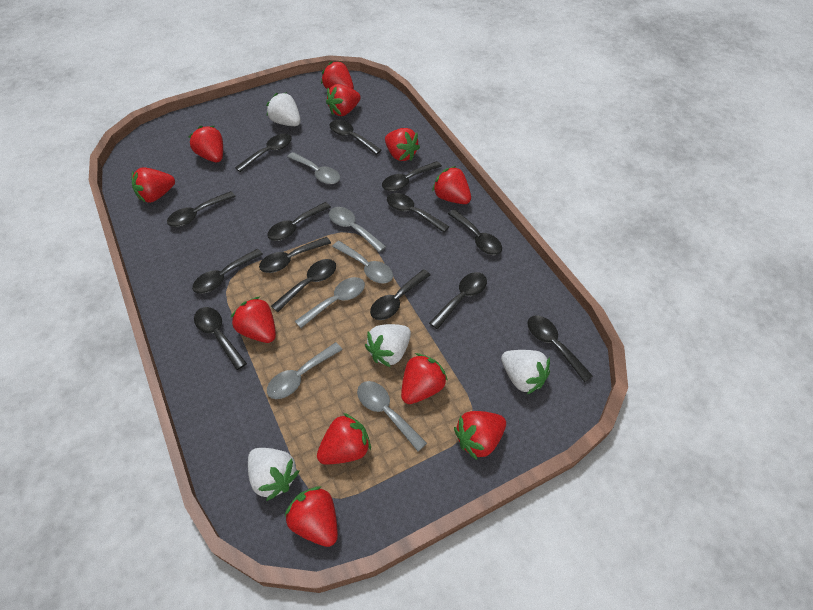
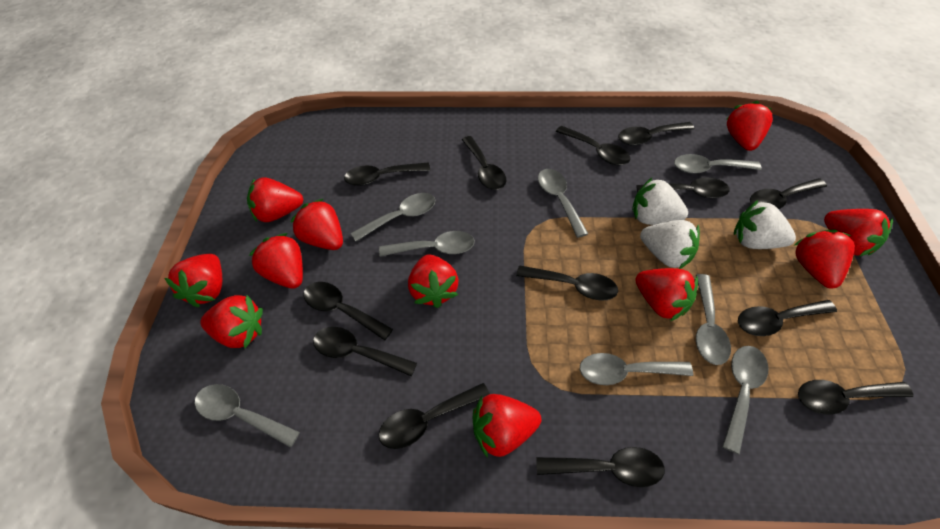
black spoon: 14 -> 13
grey spoon: 6 -> 8
white strawberry: 4 -> 3

